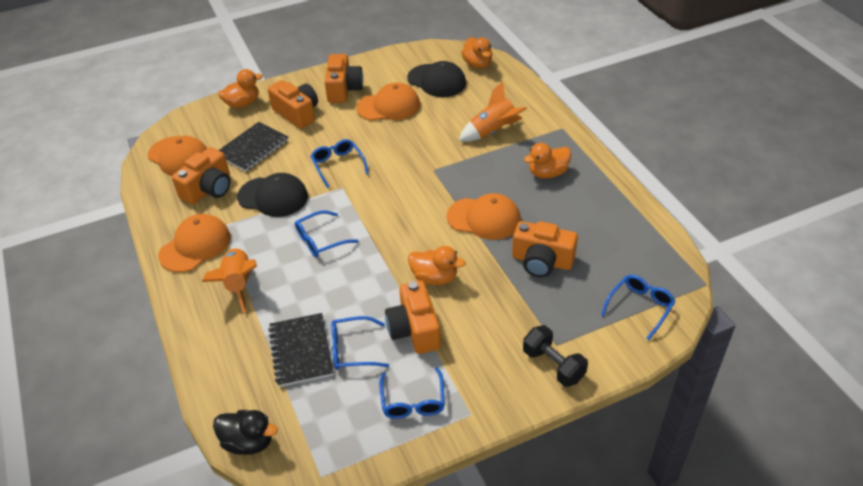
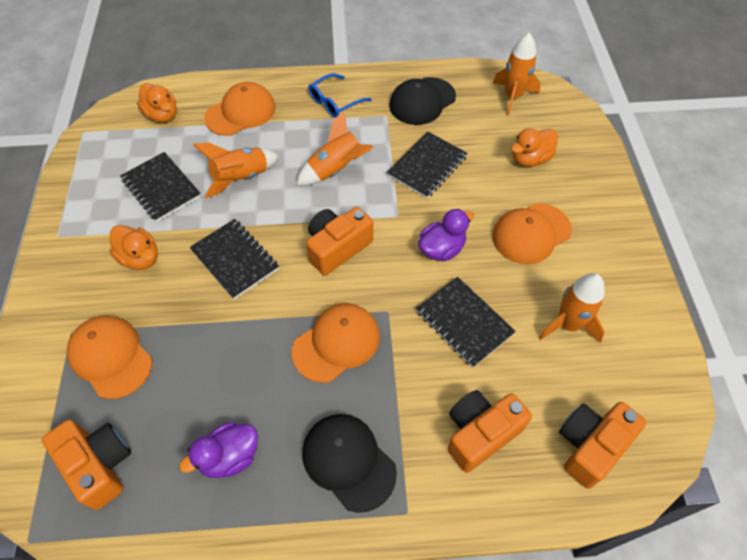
black duck: 1 -> 0
black dumbbell: 1 -> 0
black notebook: 2 -> 4
blue glasses: 5 -> 1
orange camera: 5 -> 4
orange duck: 4 -> 3
orange rocket: 2 -> 4
purple duck: 0 -> 2

